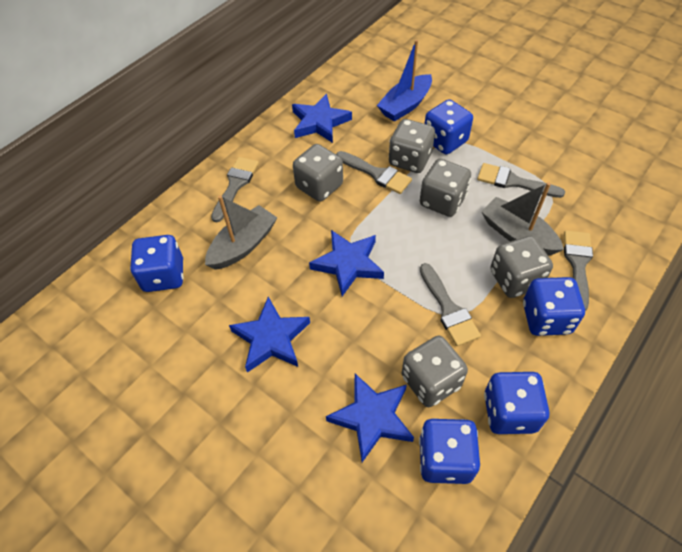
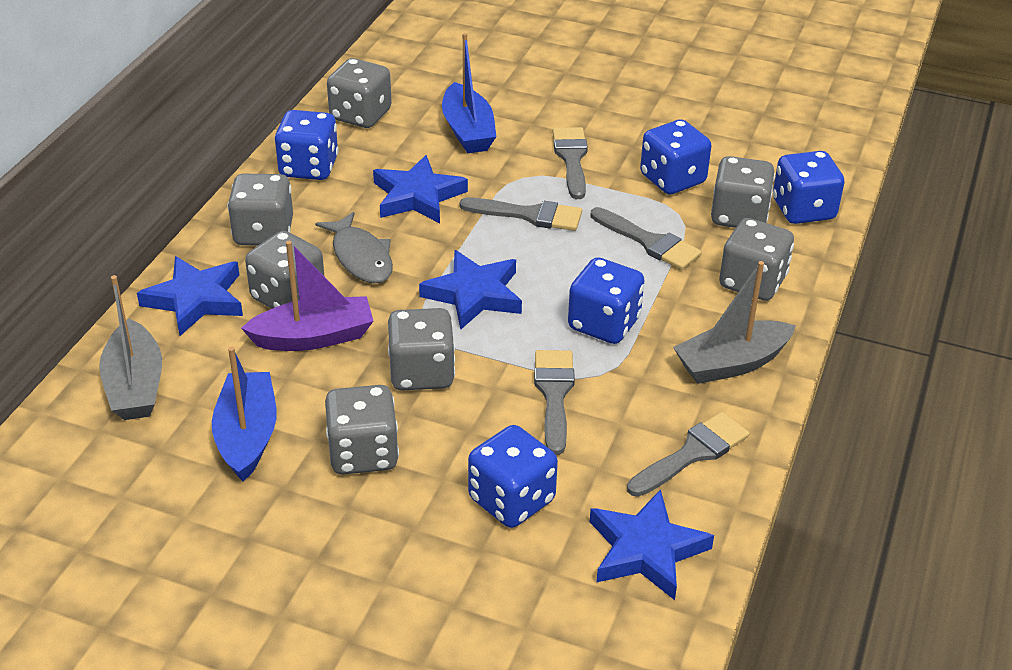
blue boat: 1 -> 2
grey dice: 5 -> 7
grey fish: 0 -> 1
purple boat: 0 -> 1

